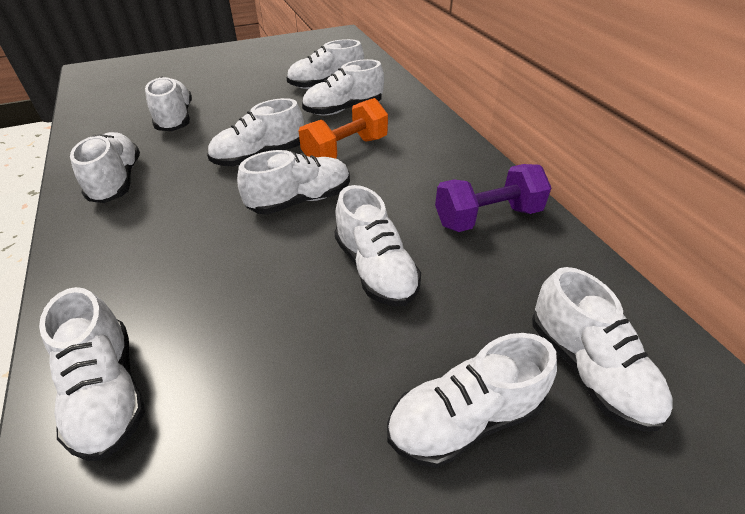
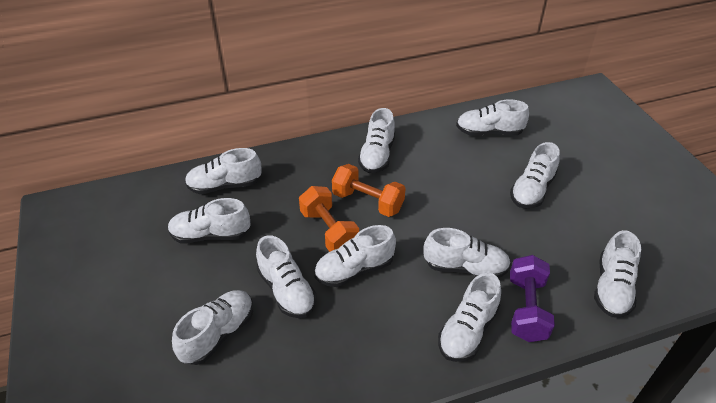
orange dumbbell: 1 -> 2
white shoe: 10 -> 11

